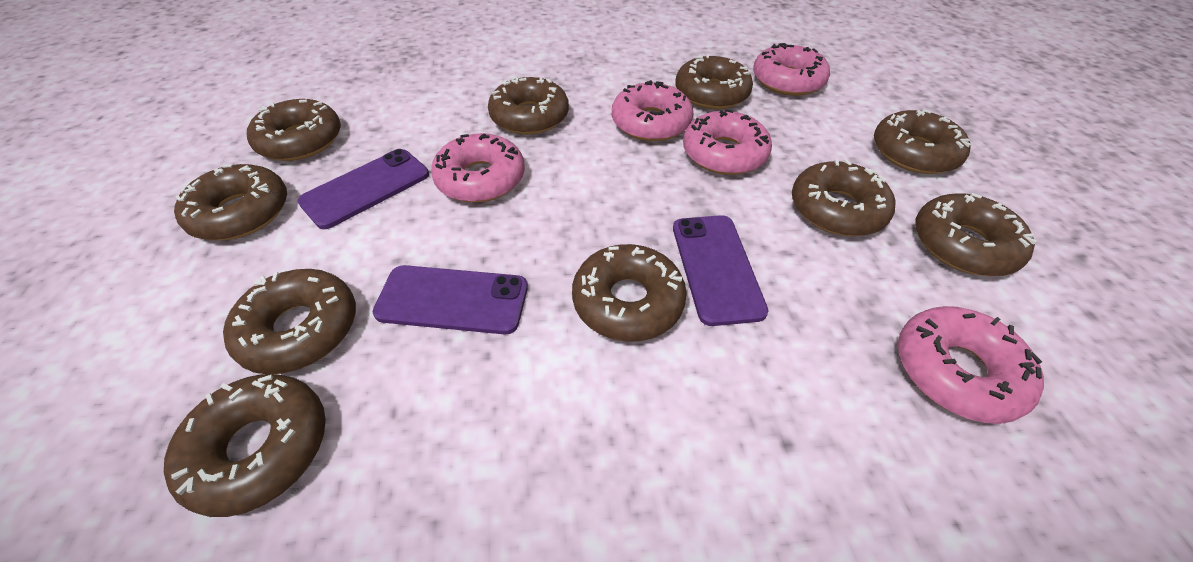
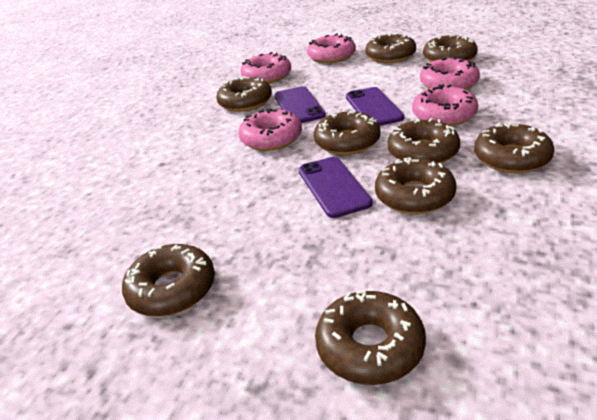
brown donut: 10 -> 9

